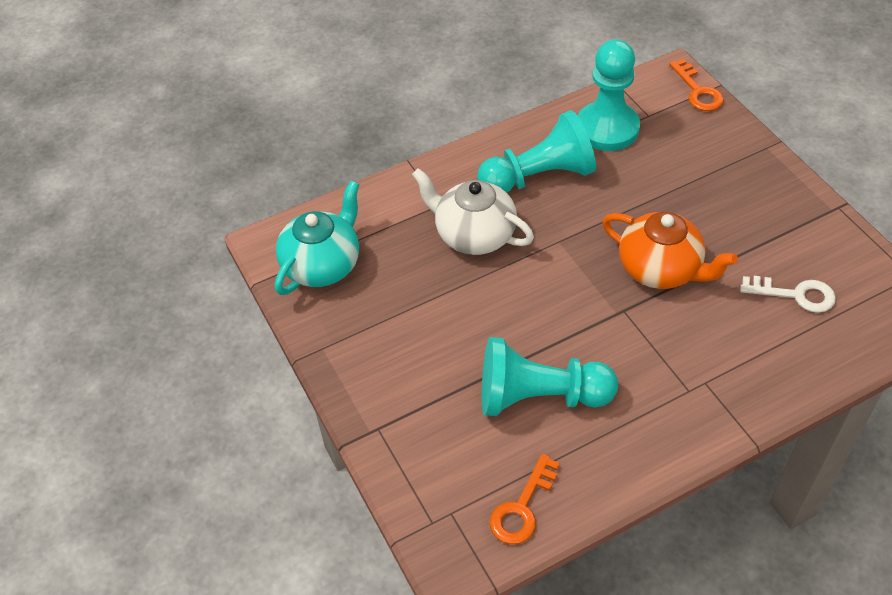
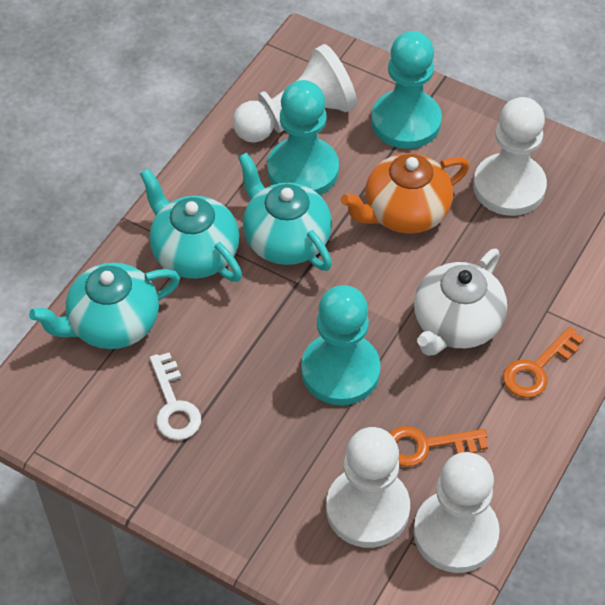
turquoise teapot: 1 -> 3
white pawn: 0 -> 4

